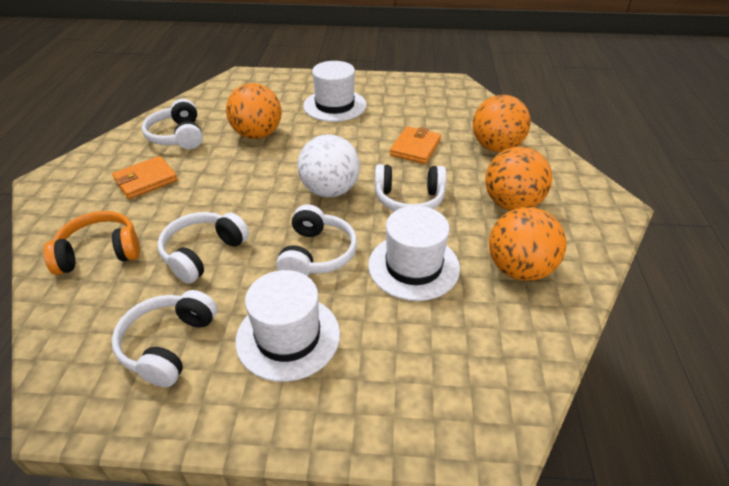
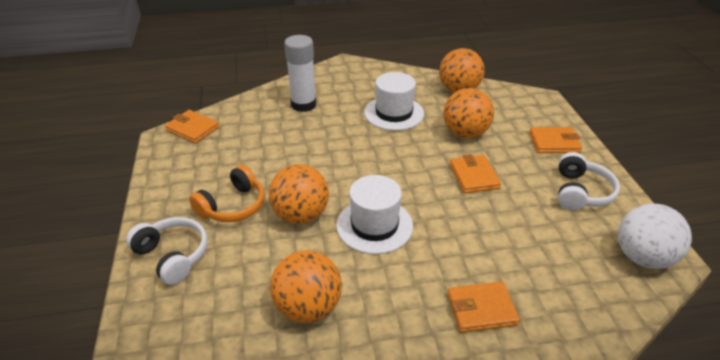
orange wallet: 2 -> 4
white glue stick: 0 -> 1
white hat: 3 -> 2
white headphones: 5 -> 2

